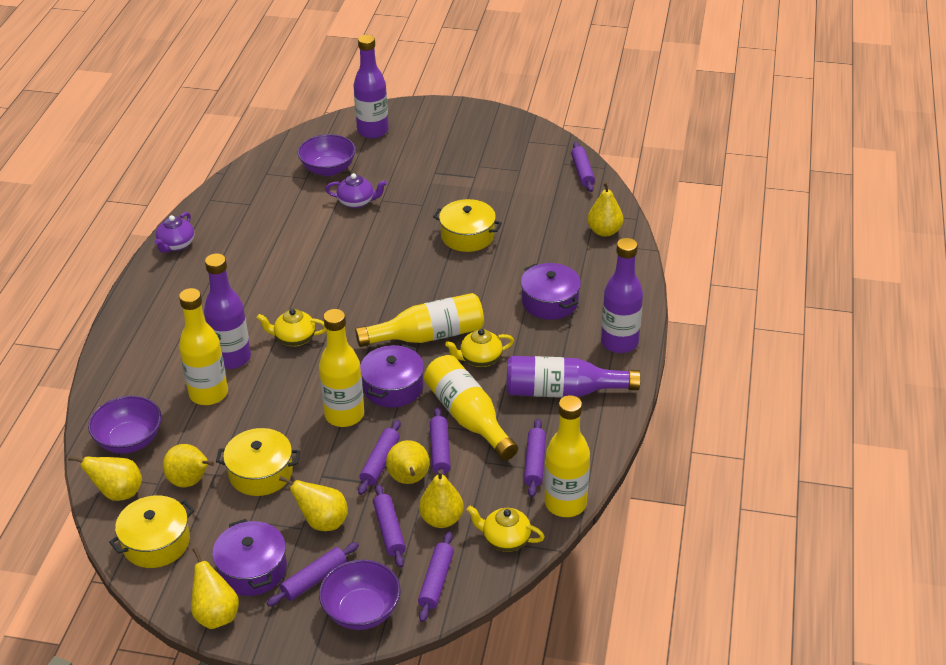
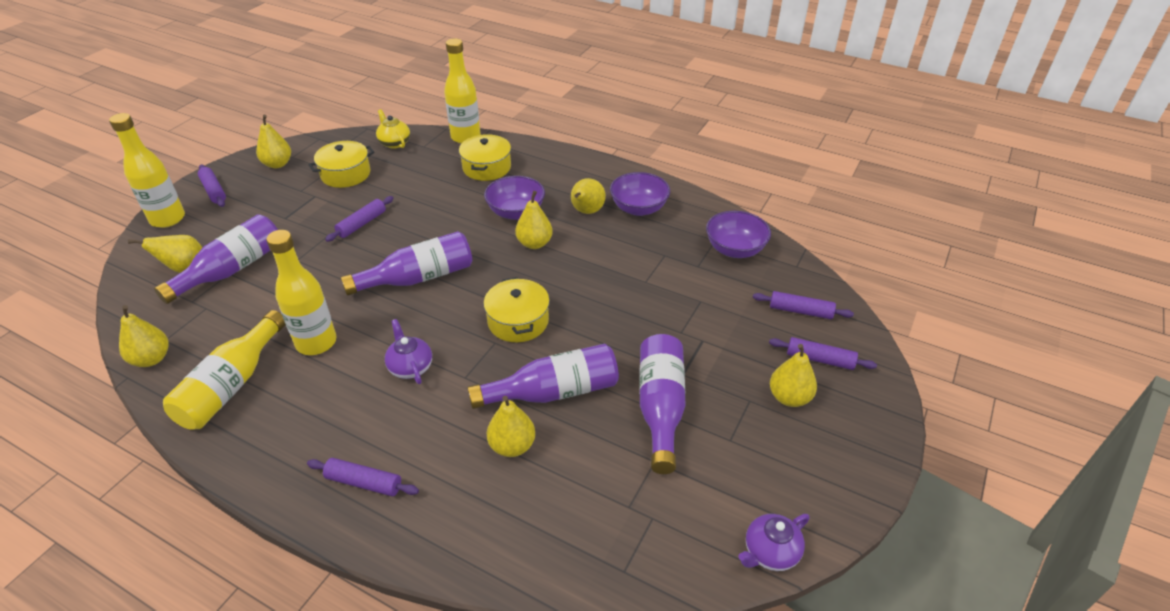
purple pot: 3 -> 0
purple rolling pin: 7 -> 5
yellow bottle: 5 -> 4
yellow teapot: 3 -> 1

